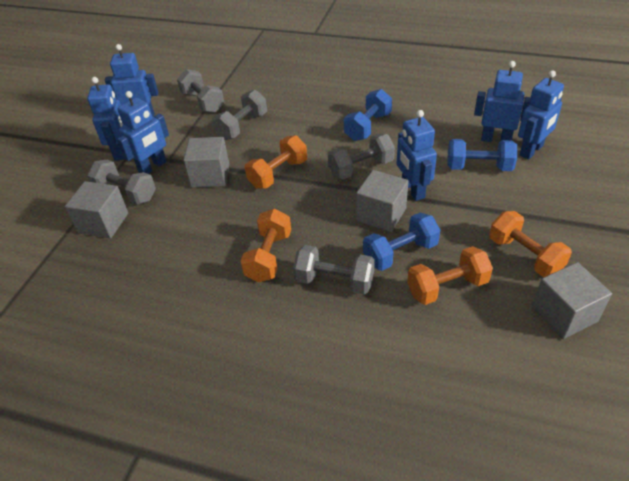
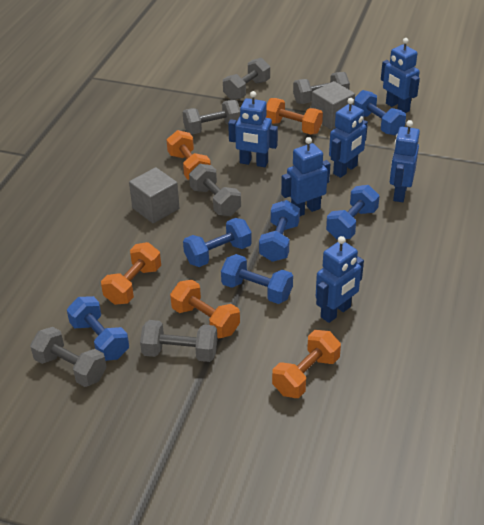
blue dumbbell: 3 -> 6
grey cube: 4 -> 2
grey dumbbell: 5 -> 6
orange dumbbell: 4 -> 5

